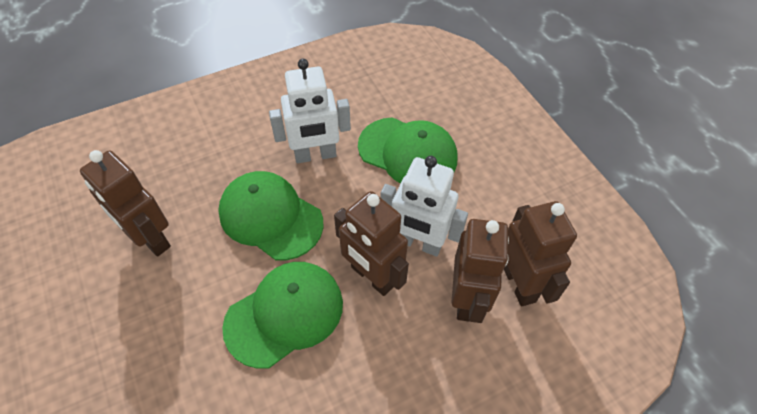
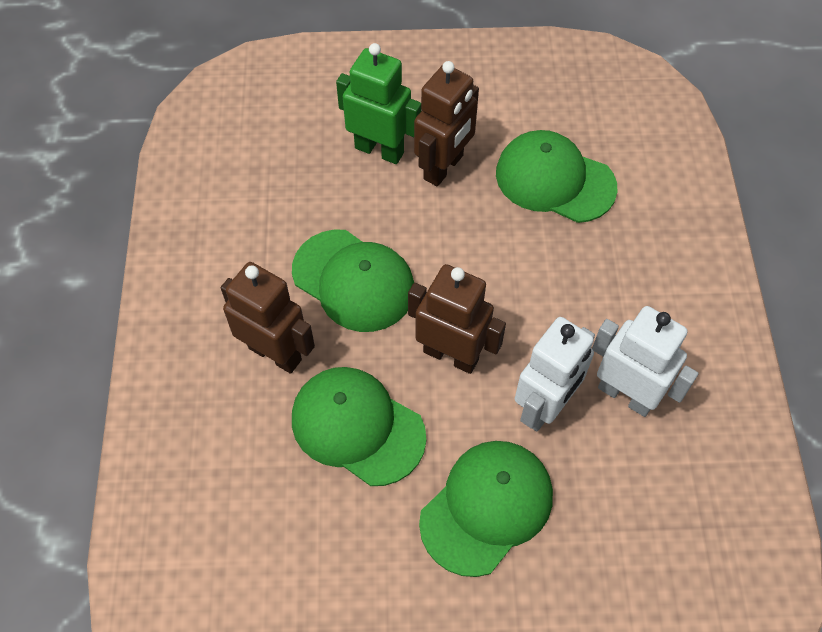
brown robot: 4 -> 3
green cap: 3 -> 4
green robot: 0 -> 1

